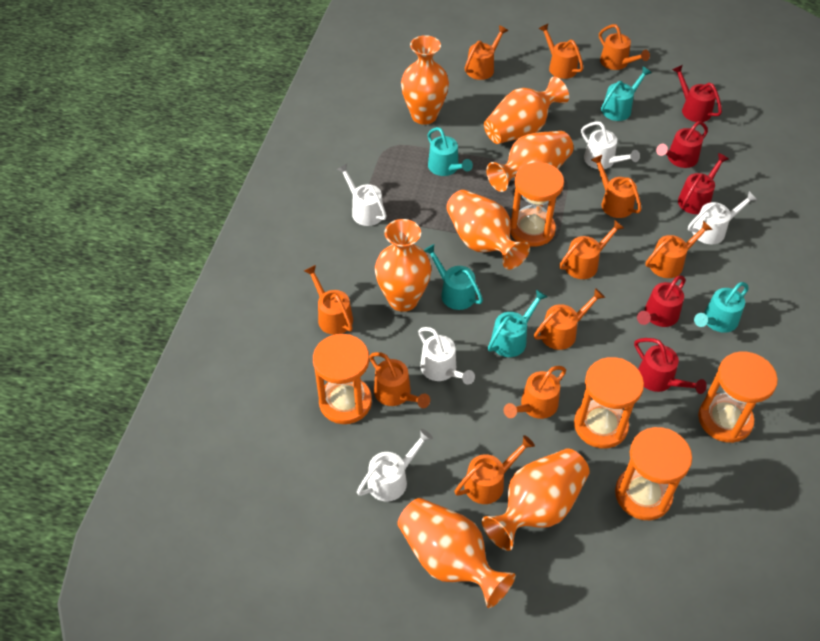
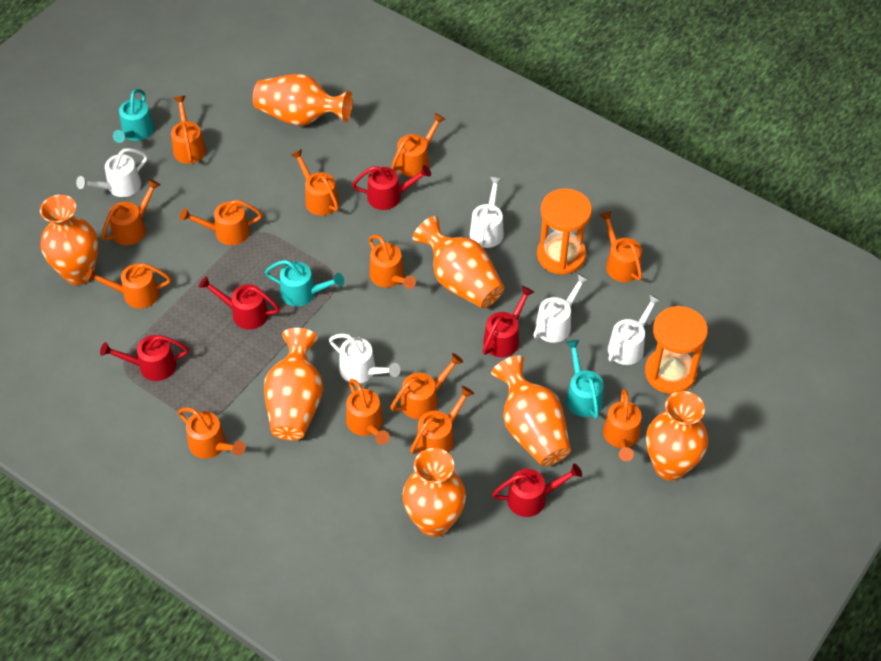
orange hourglass: 5 -> 2
orange watering can: 11 -> 13
turquoise watering can: 5 -> 3

